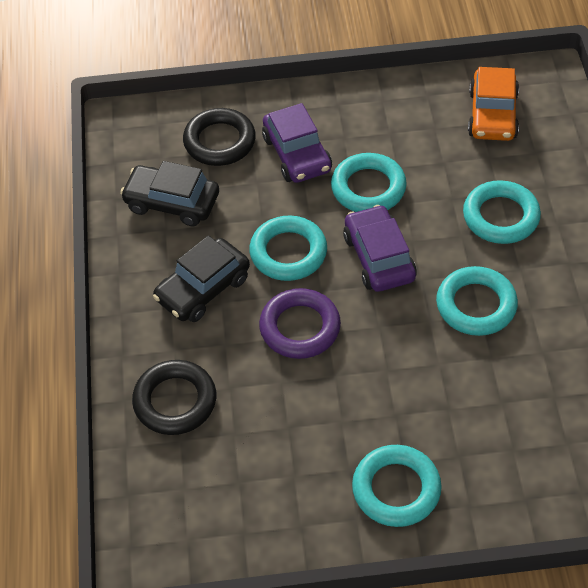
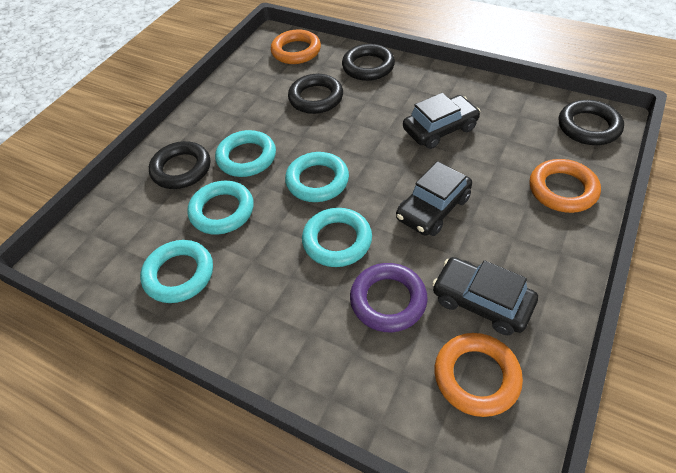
black car: 2 -> 3
black ring: 2 -> 4
orange car: 1 -> 0
orange ring: 0 -> 3
purple car: 2 -> 0

